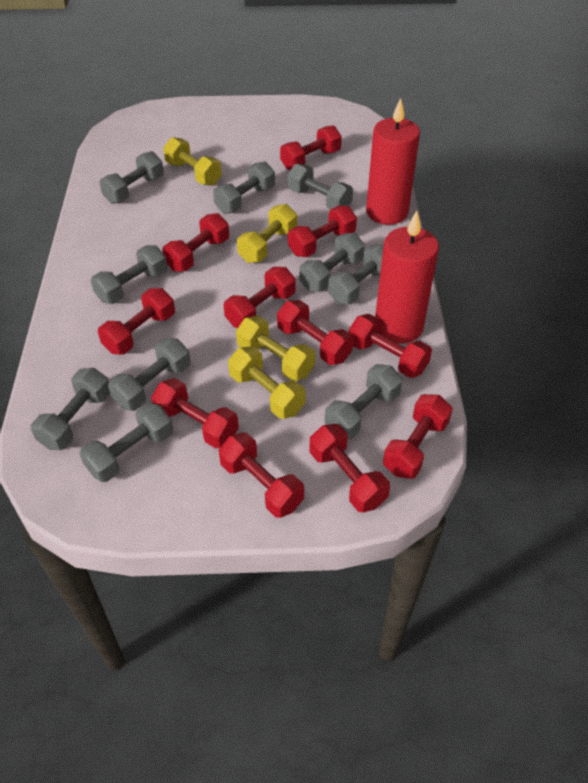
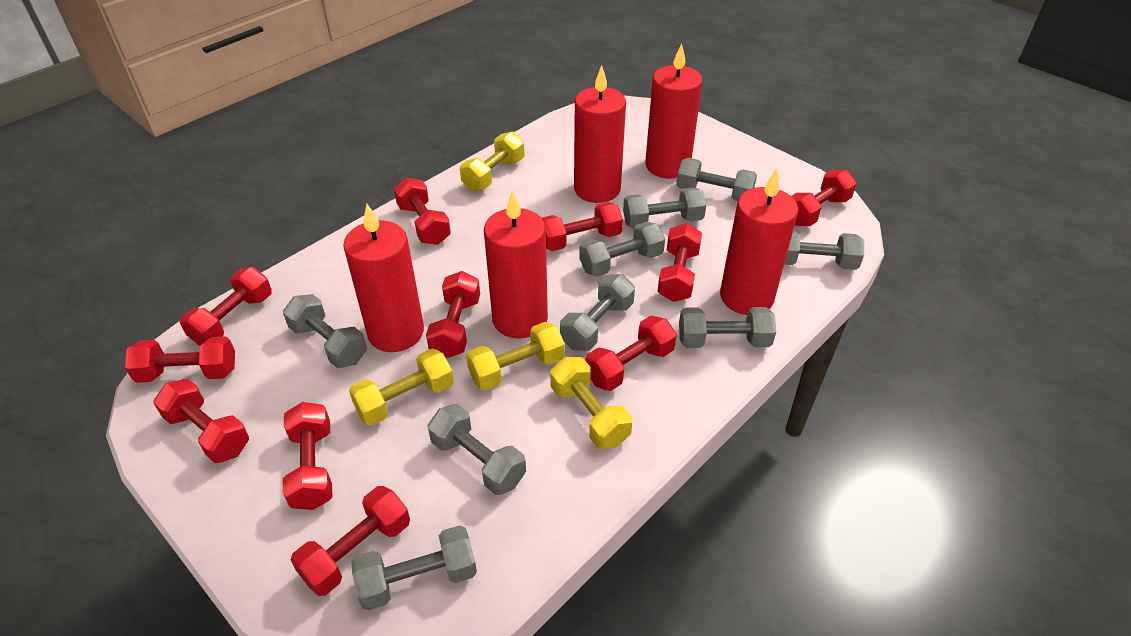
grey dumbbell: 10 -> 9
red candle: 2 -> 5

